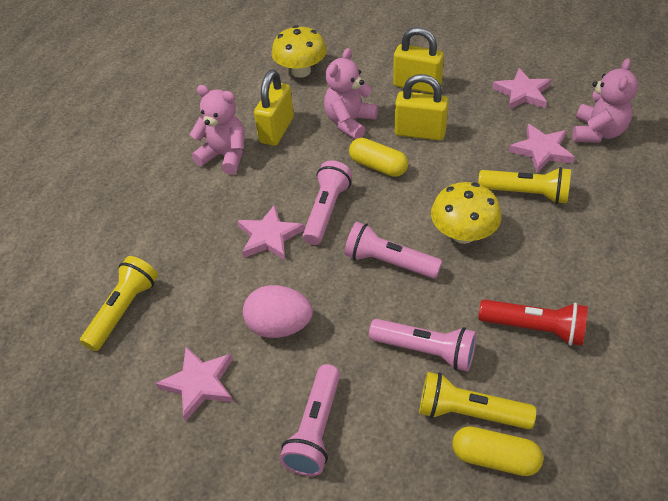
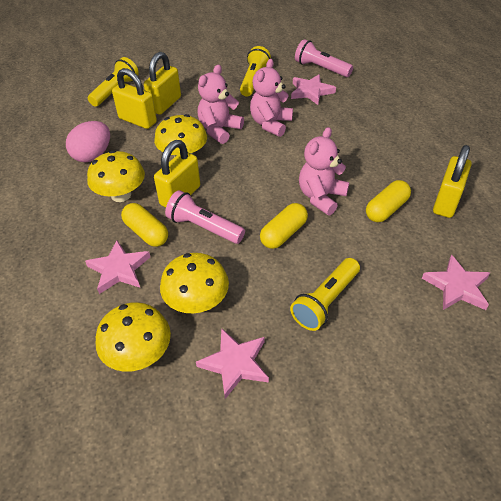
pink flashlight: 4 -> 2
red flashlight: 1 -> 0
yellow capsule: 2 -> 3
yellow mushroom: 2 -> 4
yellow padlock: 3 -> 4

